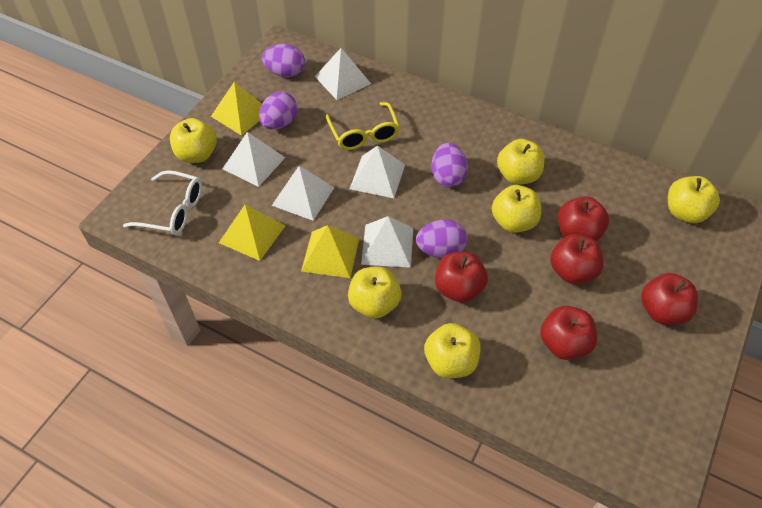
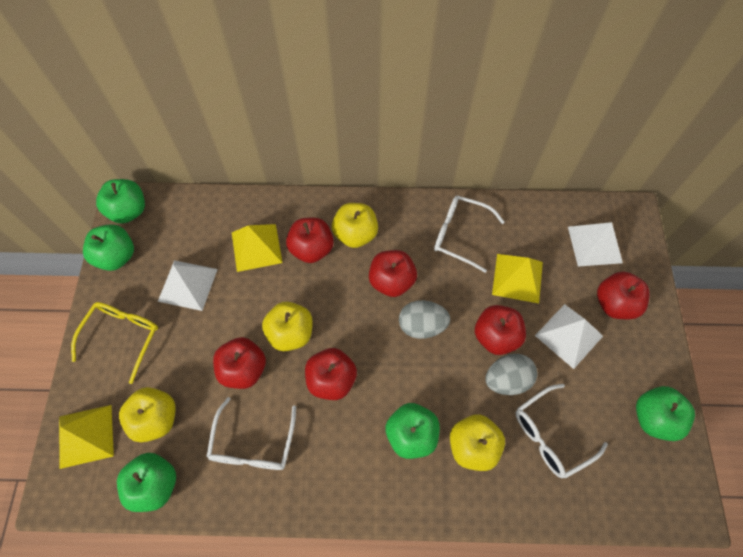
green apple: 0 -> 5
grey egg: 0 -> 2
purple egg: 4 -> 0
red apple: 5 -> 6
white glasses: 1 -> 3
white pyramid: 5 -> 3
yellow apple: 6 -> 4

